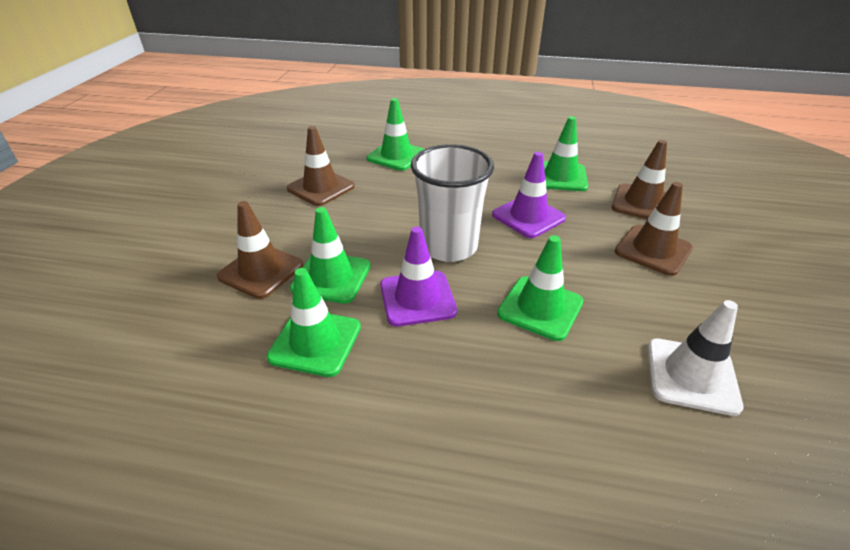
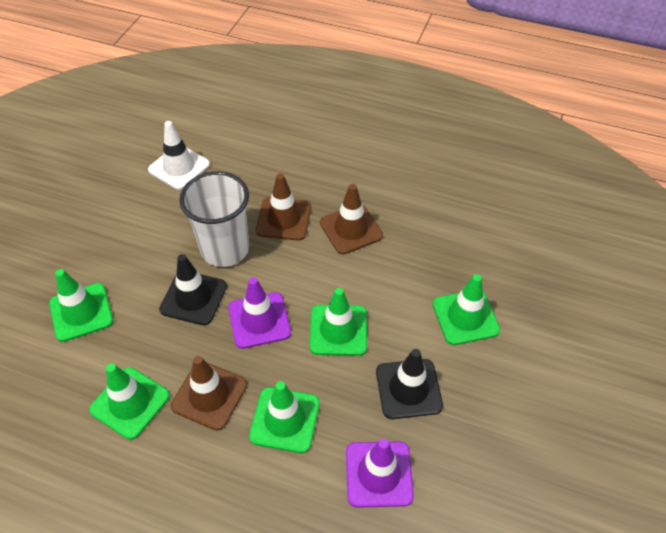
black traffic cone: 0 -> 2
brown traffic cone: 4 -> 3

